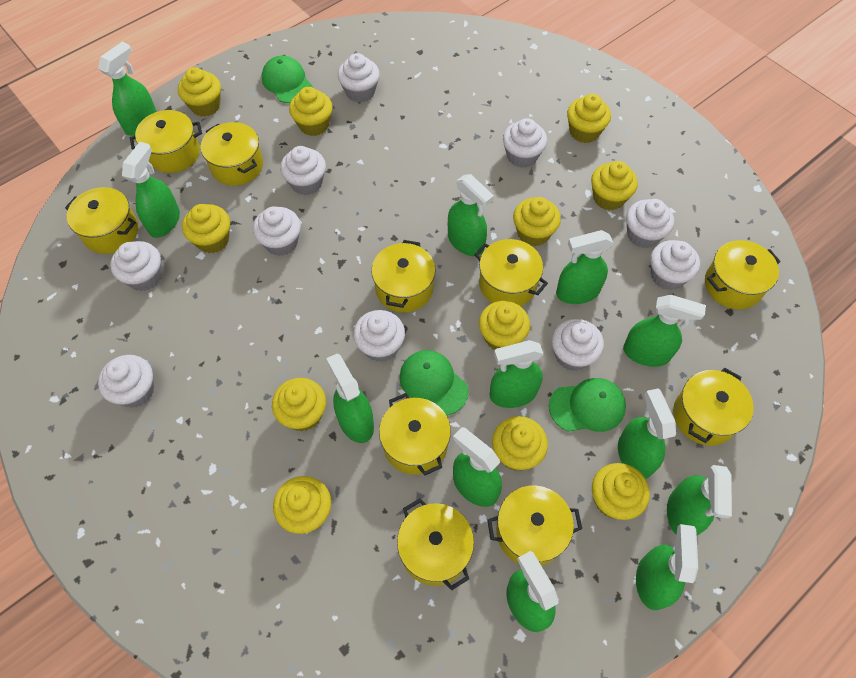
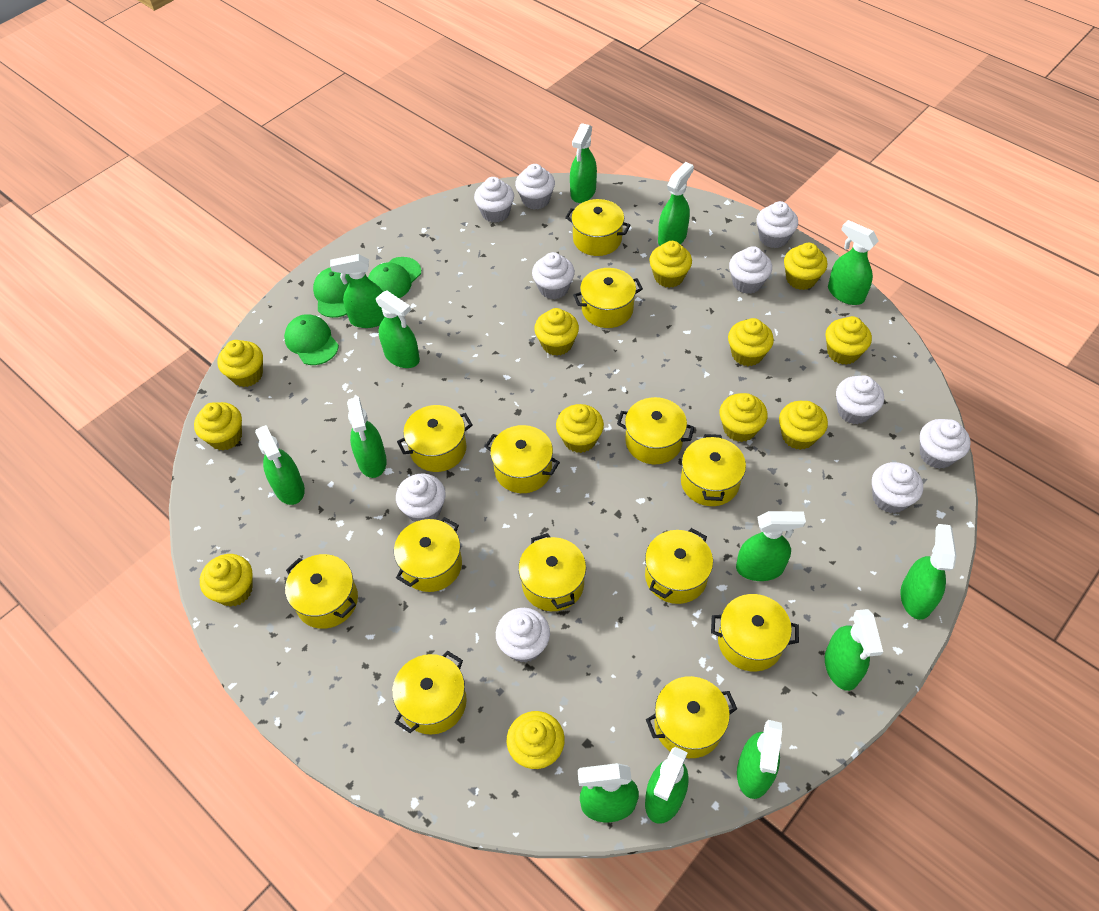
green spray bottle: 12 -> 13
yellow cupcake: 11 -> 12
yellow pot: 10 -> 13

